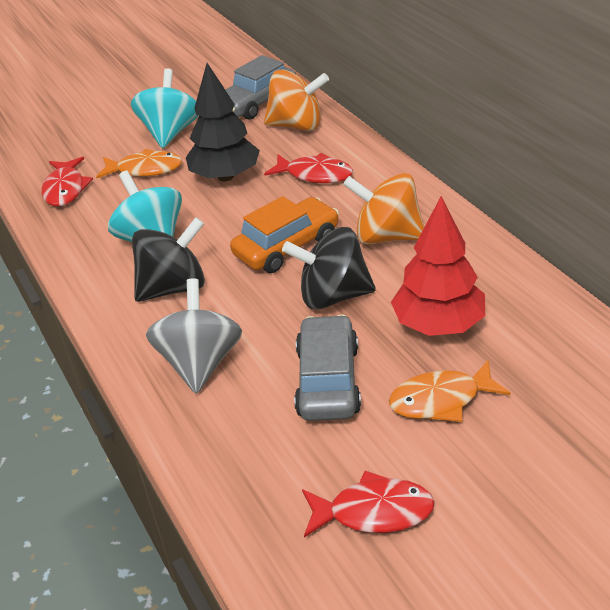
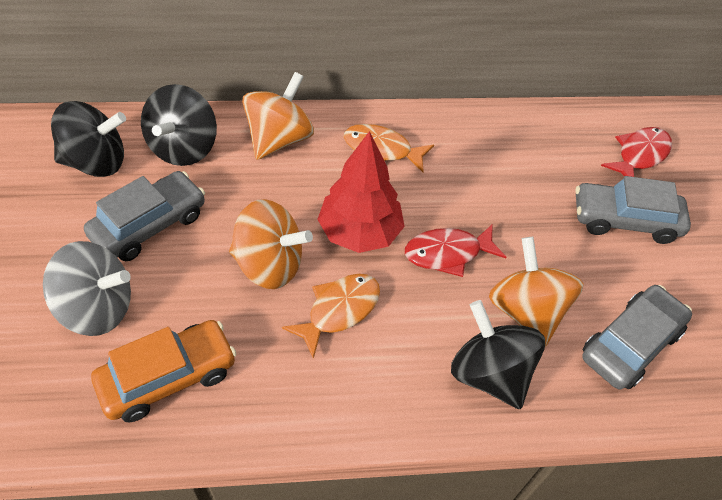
black spinning top: 2 -> 3
black tree: 1 -> 0
grey car: 2 -> 3
orange spinning top: 2 -> 3
red fish: 3 -> 2
turquoise spinning top: 2 -> 0

